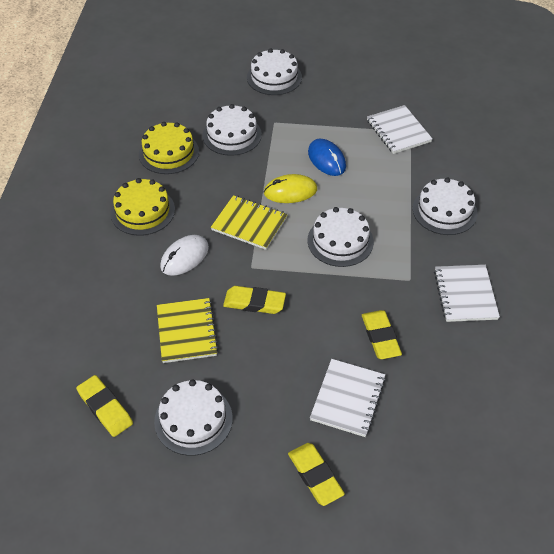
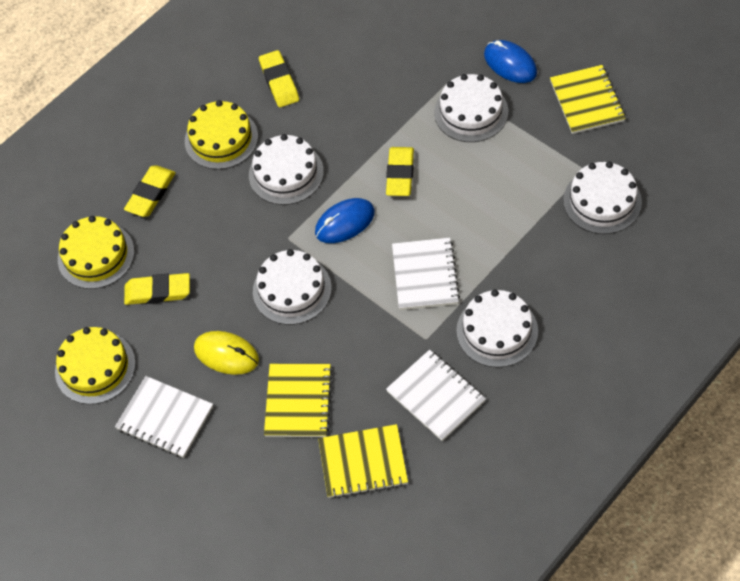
blue mouse: 1 -> 2
white mouse: 1 -> 0
yellow cake: 2 -> 3
yellow notebook: 2 -> 3

